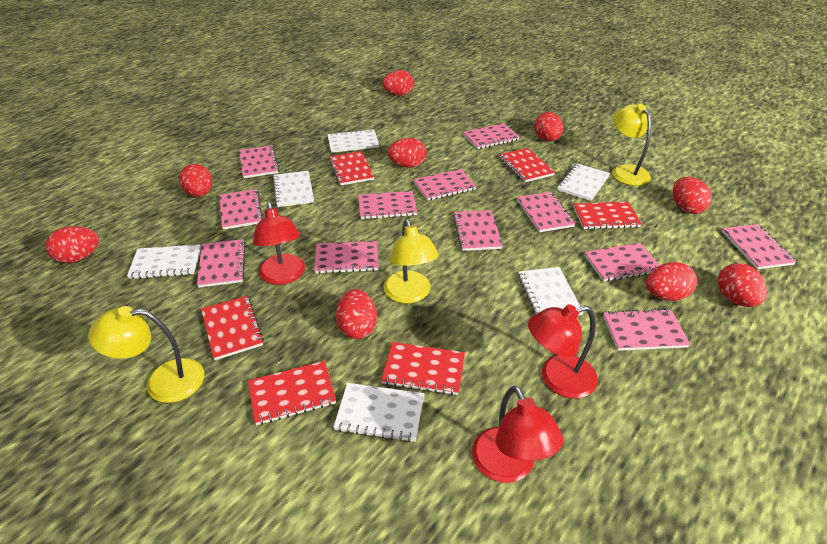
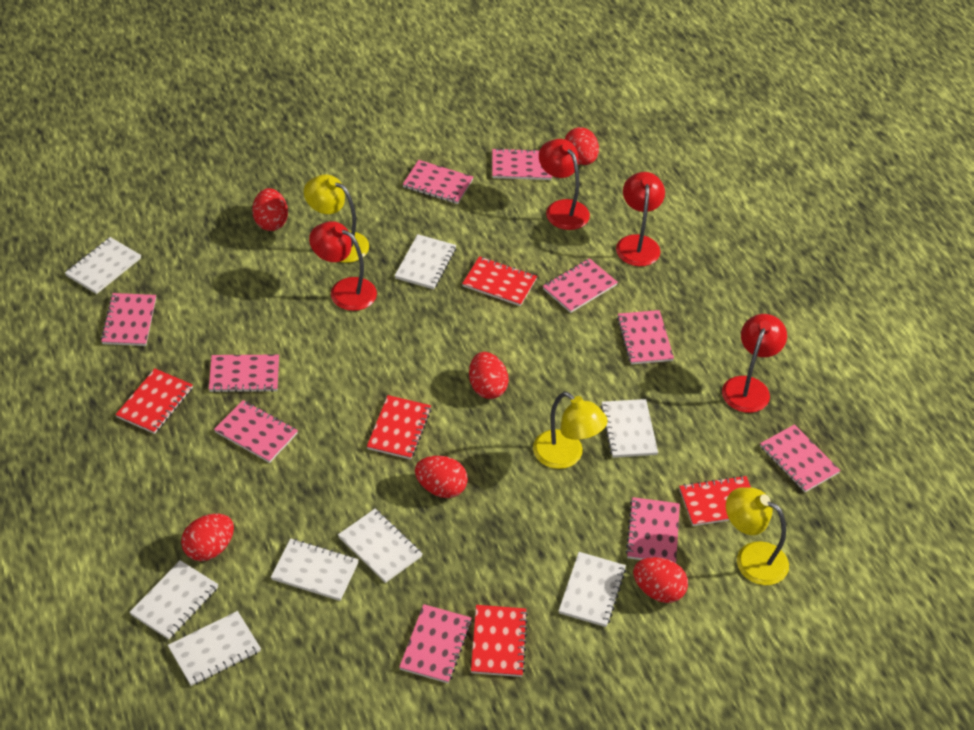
pink notebook: 12 -> 10
red egg: 9 -> 6
red lamp: 3 -> 4
red notebook: 6 -> 5
white notebook: 6 -> 8

